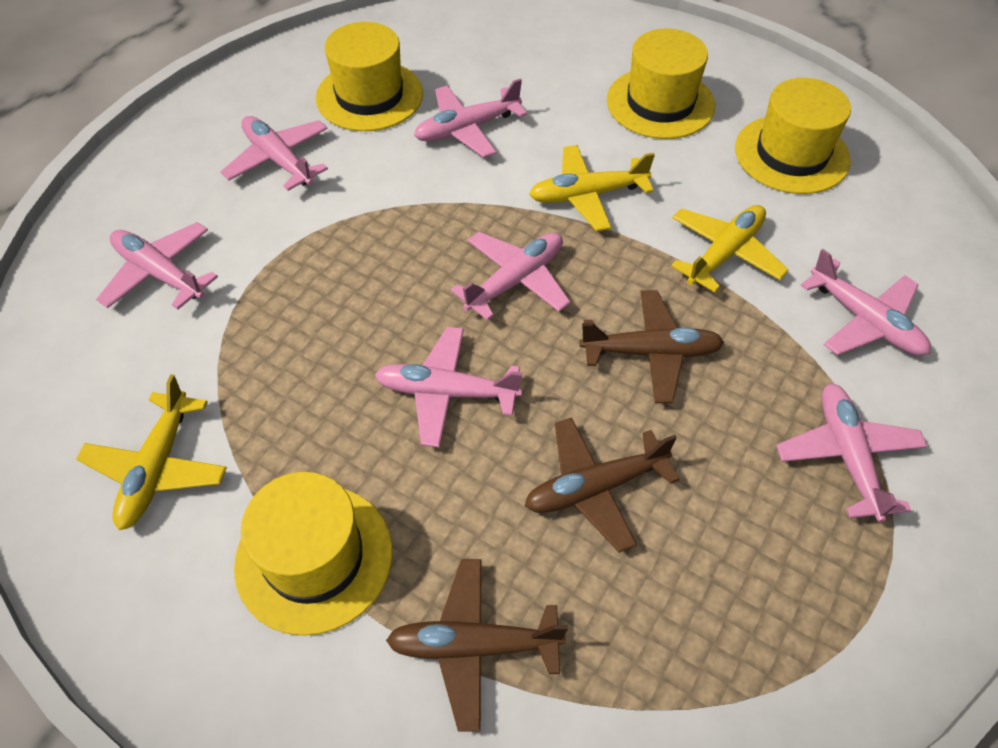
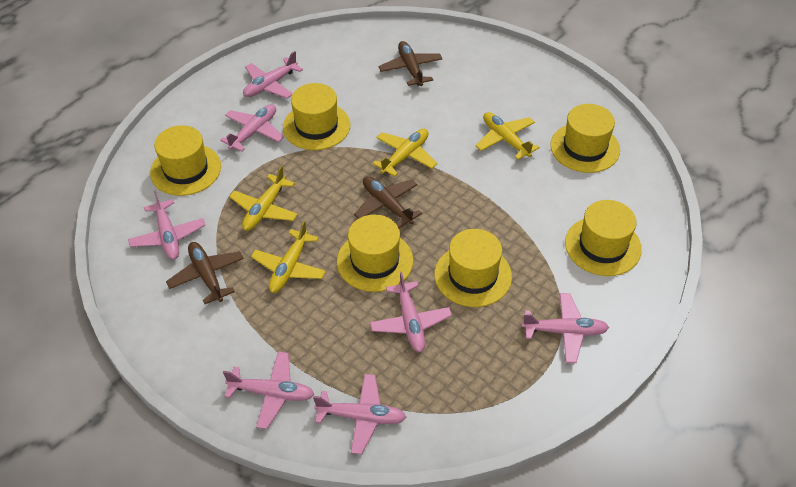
yellow hat: 4 -> 6
yellow plane: 3 -> 4

